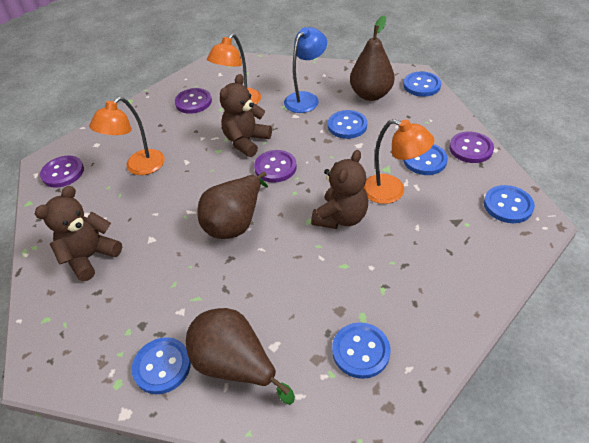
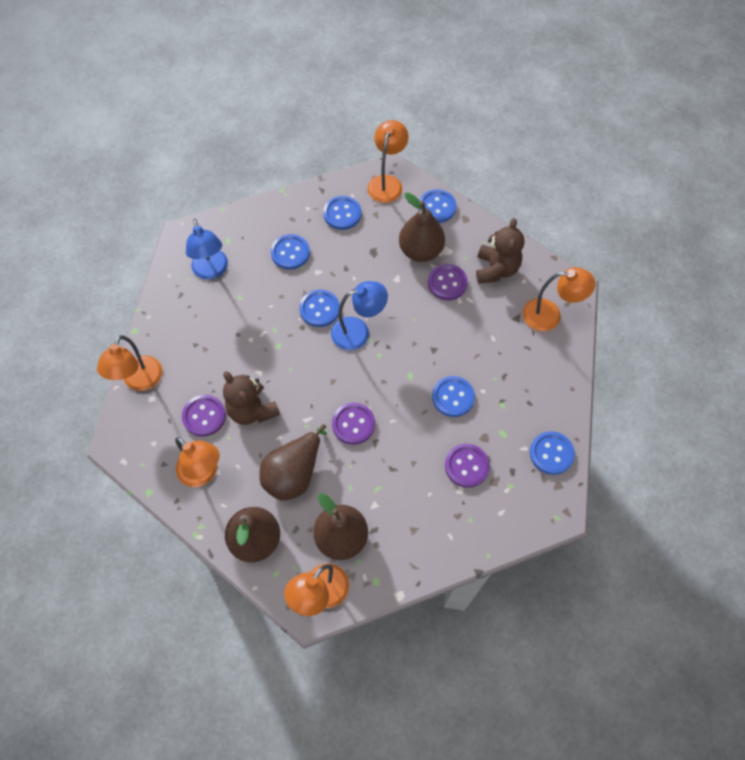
blue lamp: 1 -> 2
brown pear: 3 -> 4
brown teddy bear: 3 -> 2
orange lamp: 3 -> 5

